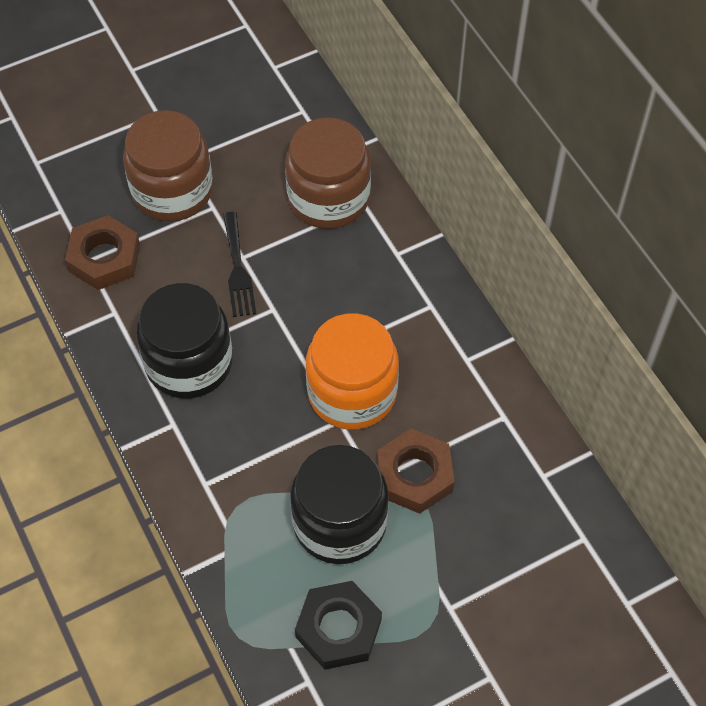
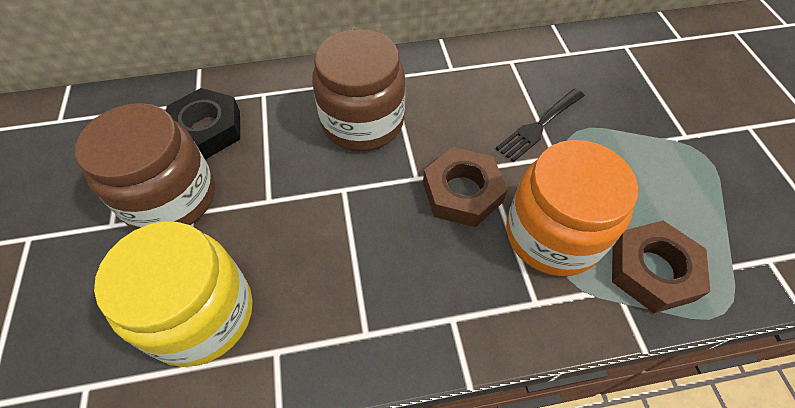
black jar: 2 -> 0
yellow jar: 0 -> 1

